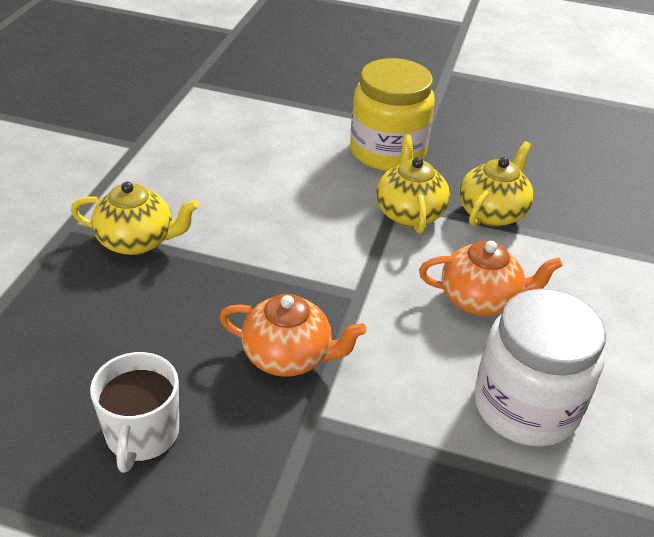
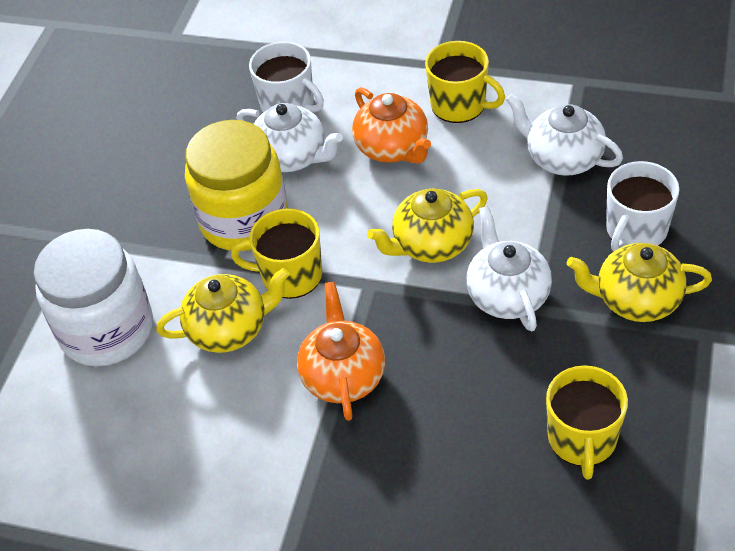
white mug: 1 -> 2
white teapot: 0 -> 3
yellow mug: 0 -> 3

